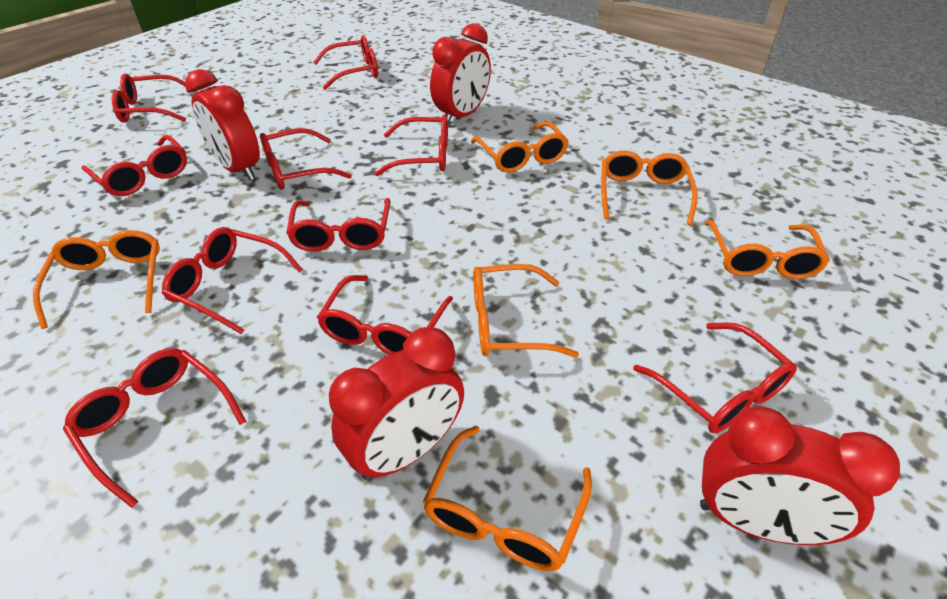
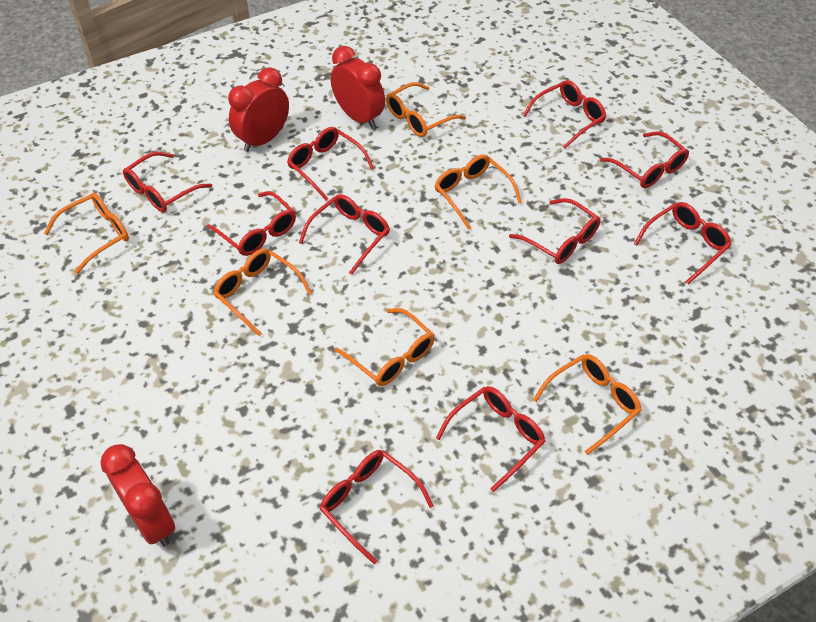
red clock: 4 -> 3

